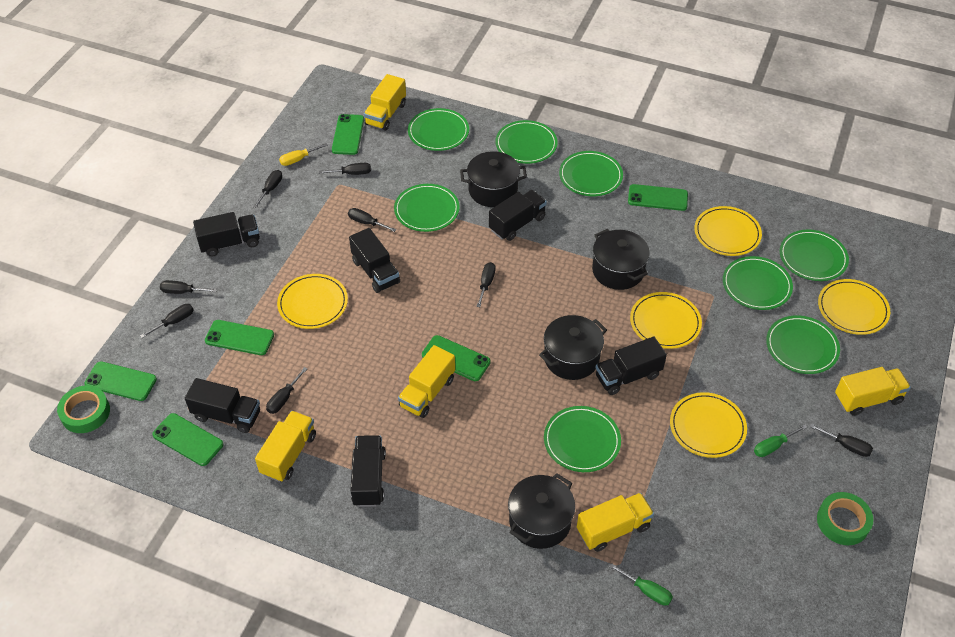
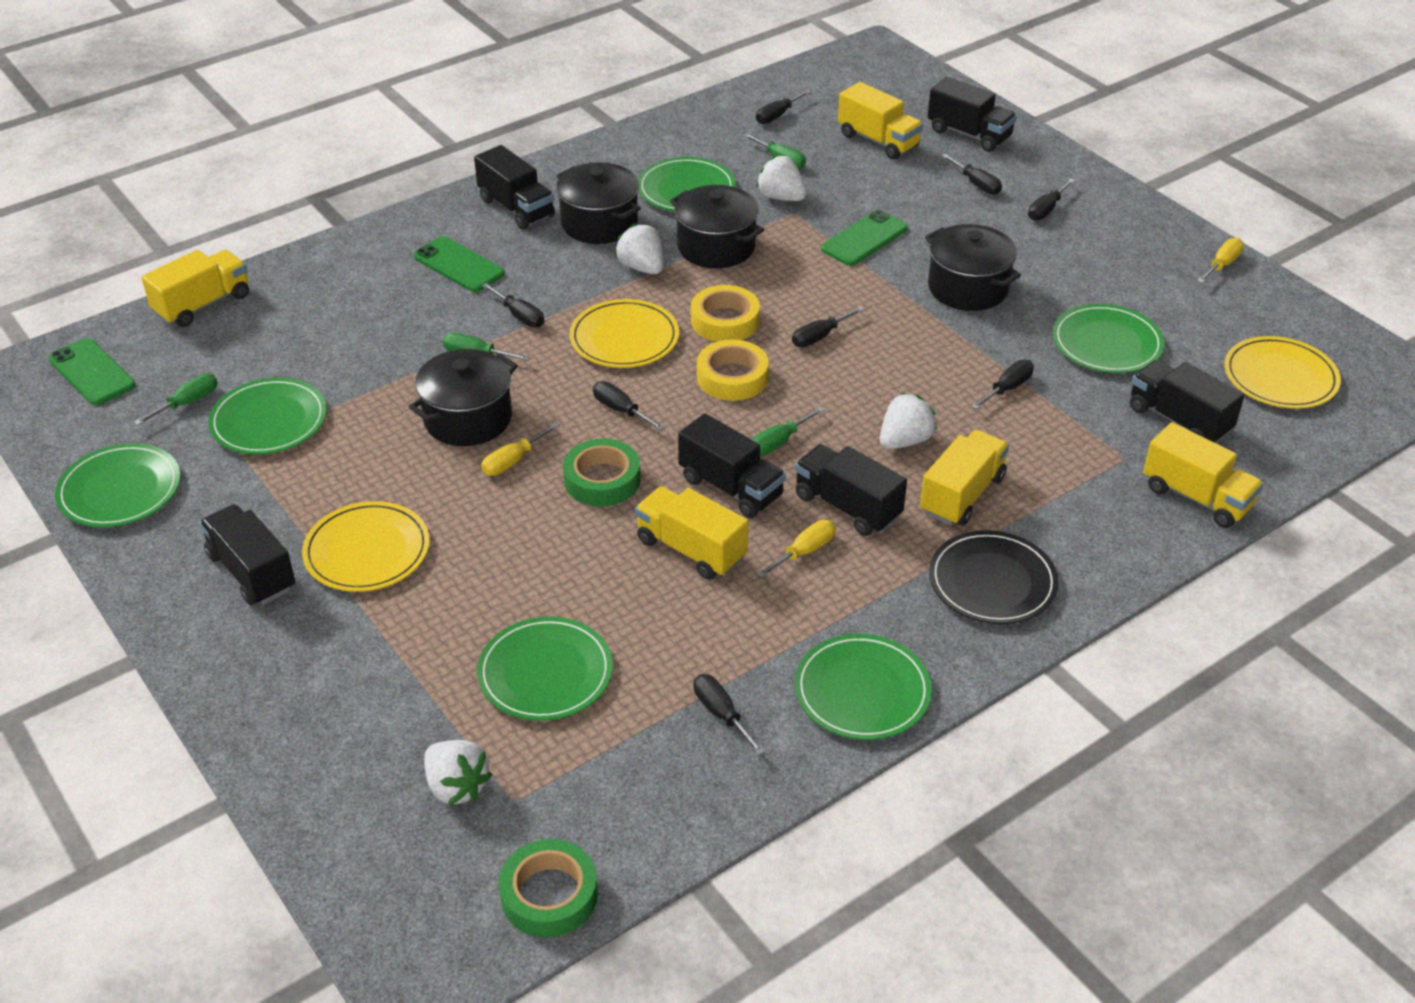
black plate: 0 -> 1
green phone: 6 -> 3
green plate: 8 -> 6
green screwdriver: 2 -> 4
white strawberry: 0 -> 4
yellow plate: 5 -> 3
yellow screwdriver: 1 -> 3
yellow tape: 0 -> 2

